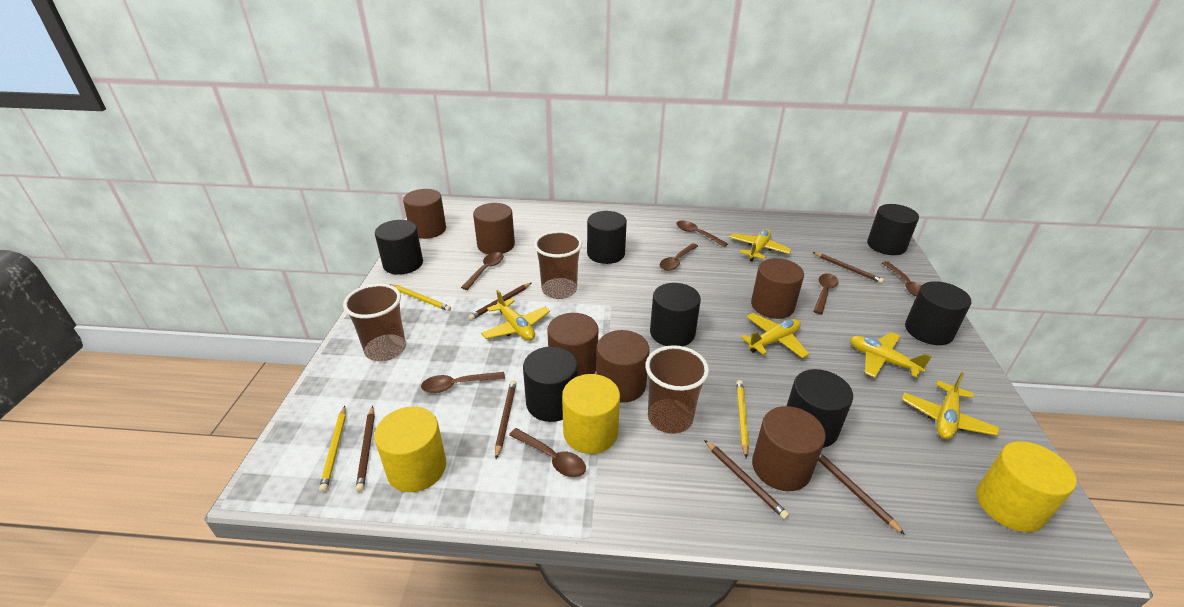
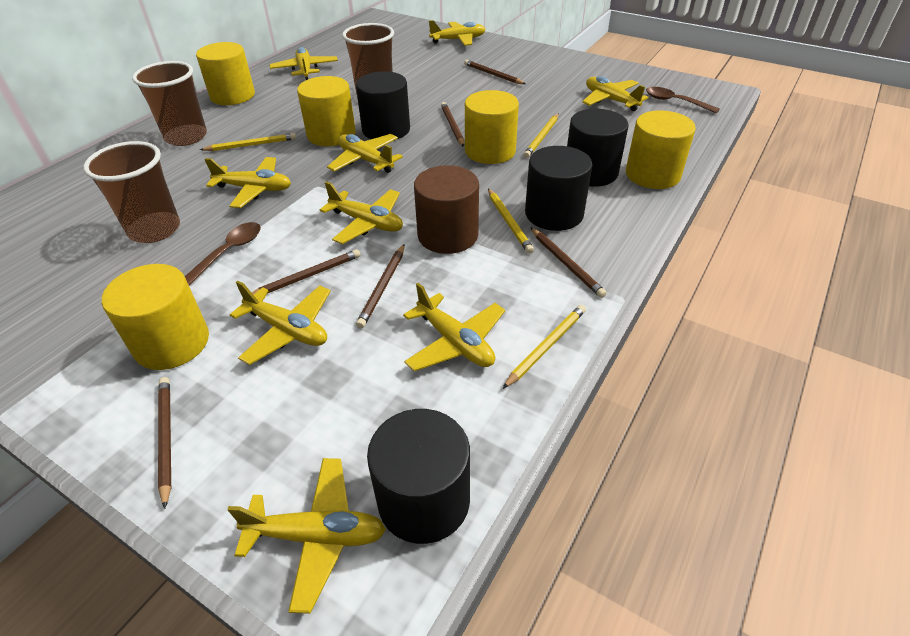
black cylinder: 7 -> 4
brown cylinder: 6 -> 1
brown spoon: 7 -> 2
yellow cylinder: 3 -> 5
yellow pencil: 3 -> 4
yellow plane: 5 -> 9

